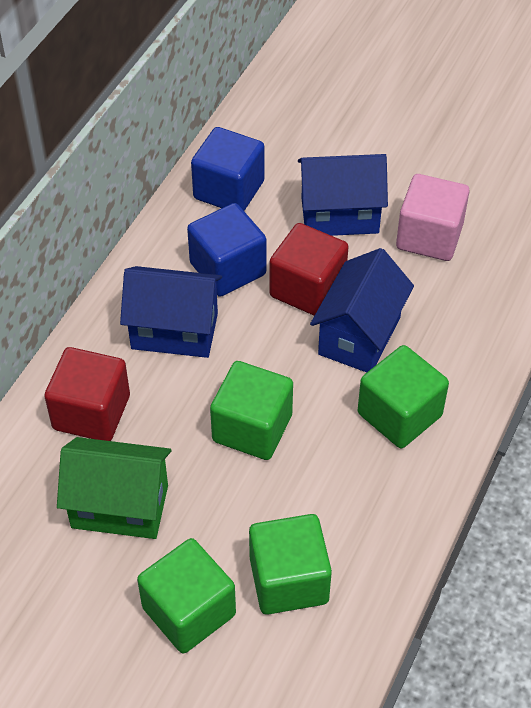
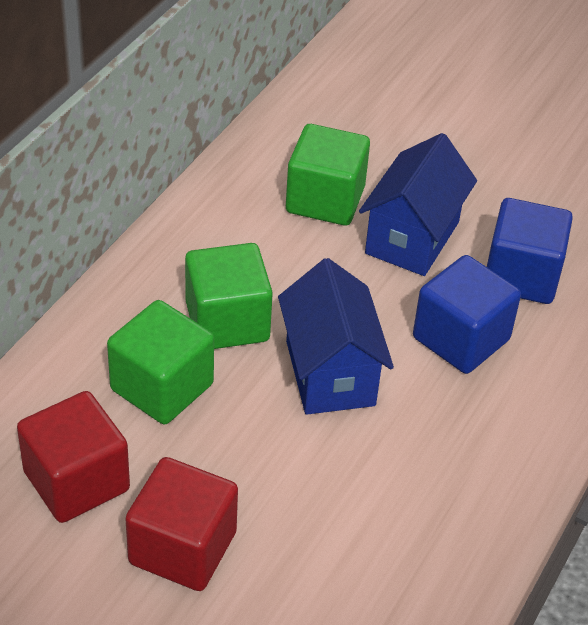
blue house: 3 -> 2
green cube: 4 -> 3
green house: 1 -> 0
pink cube: 1 -> 0

